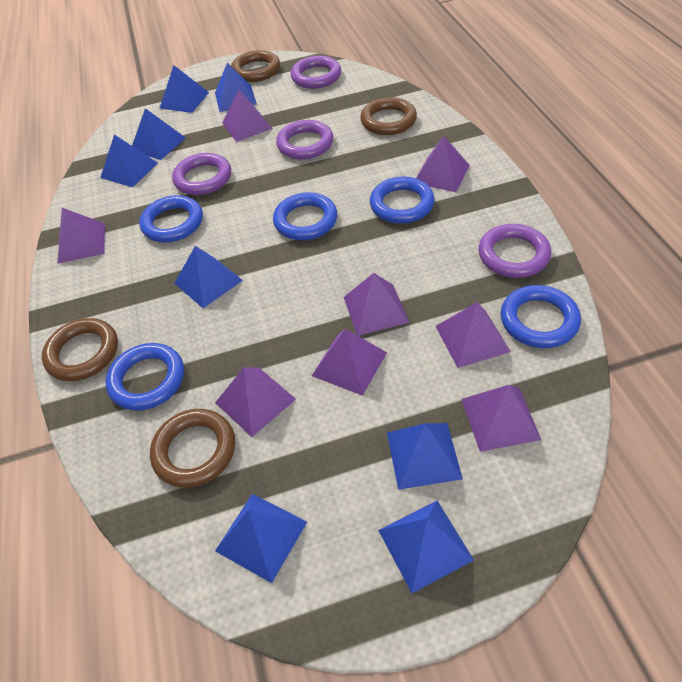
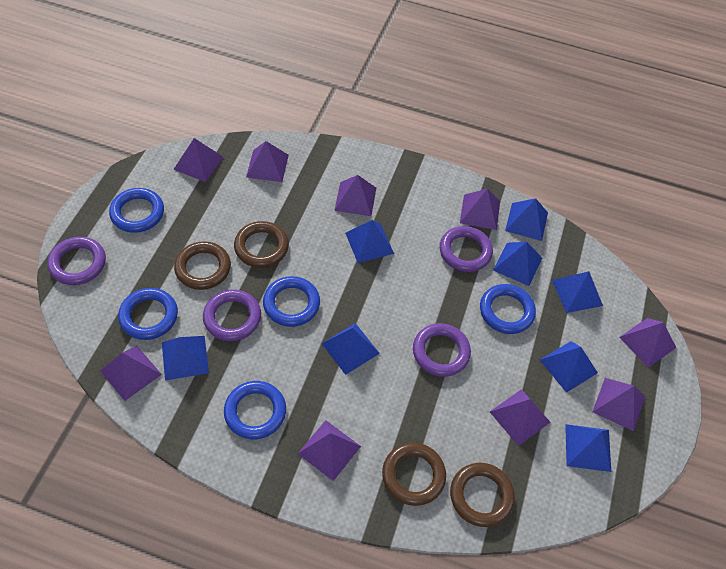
purple pyramid: 8 -> 9

